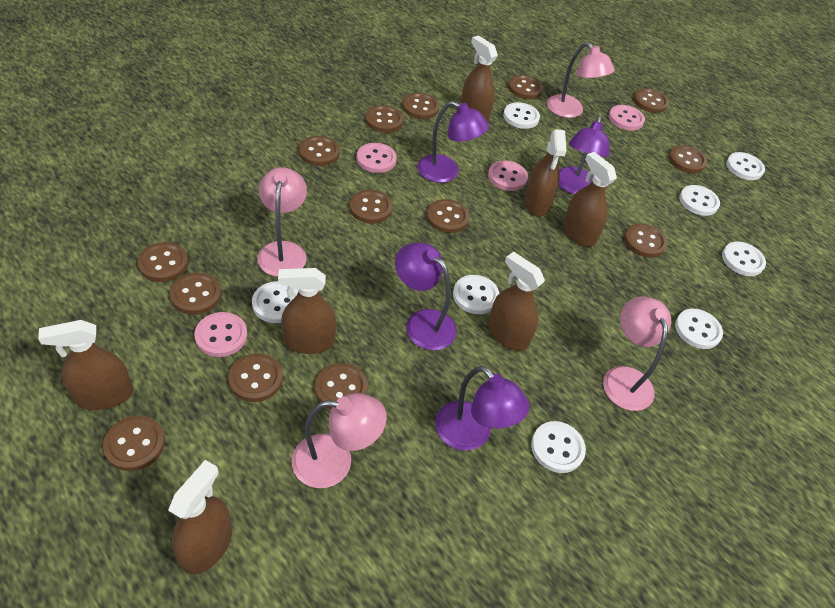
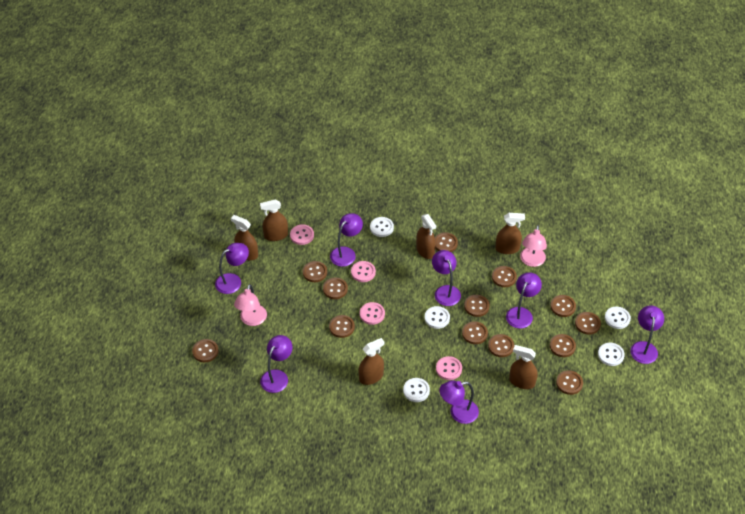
brown button: 14 -> 13
brown spray bottle: 7 -> 6
pink lamp: 4 -> 2
purple lamp: 4 -> 7
white button: 8 -> 5

